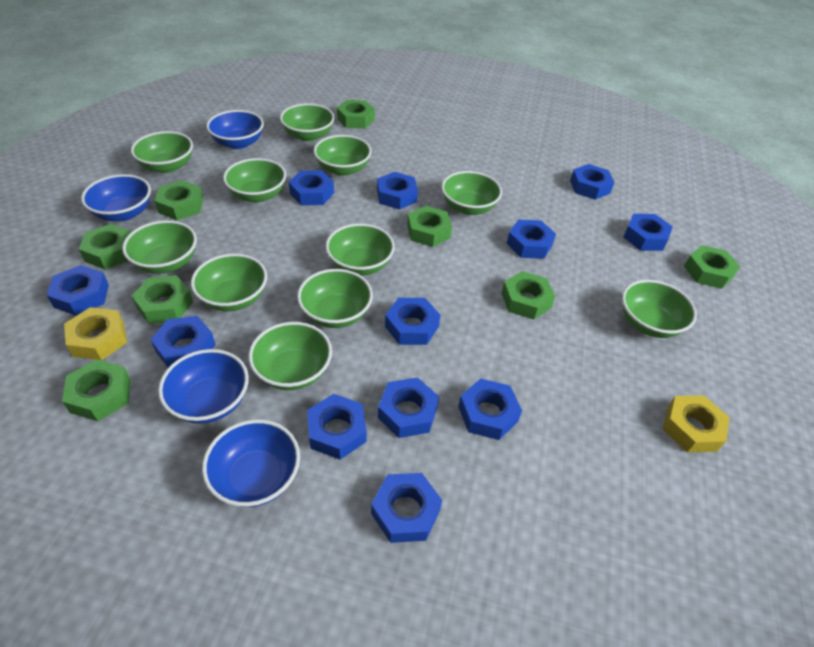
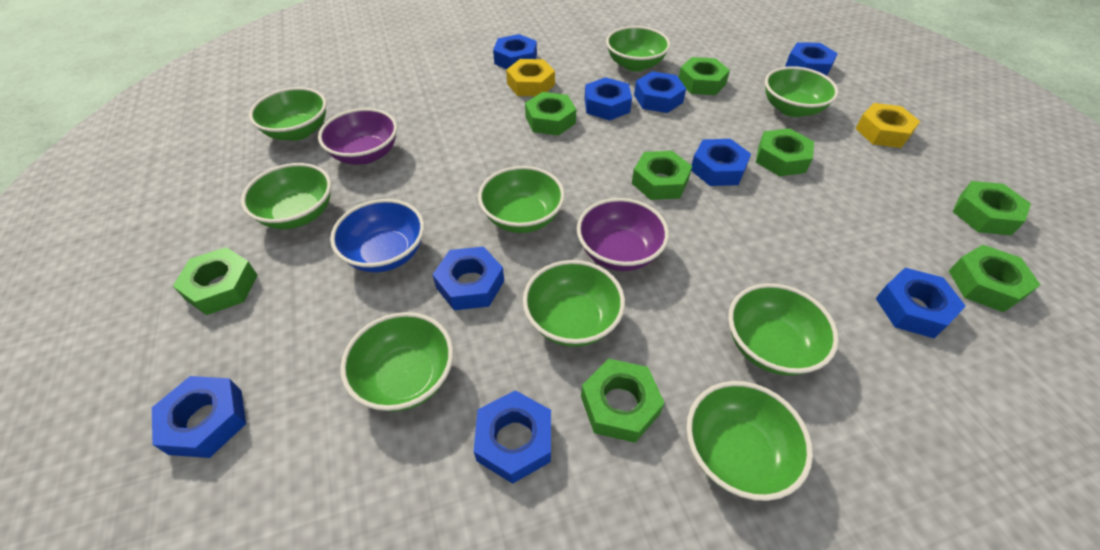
blue bowl: 4 -> 1
blue nut: 12 -> 9
green bowl: 11 -> 9
purple bowl: 0 -> 2

